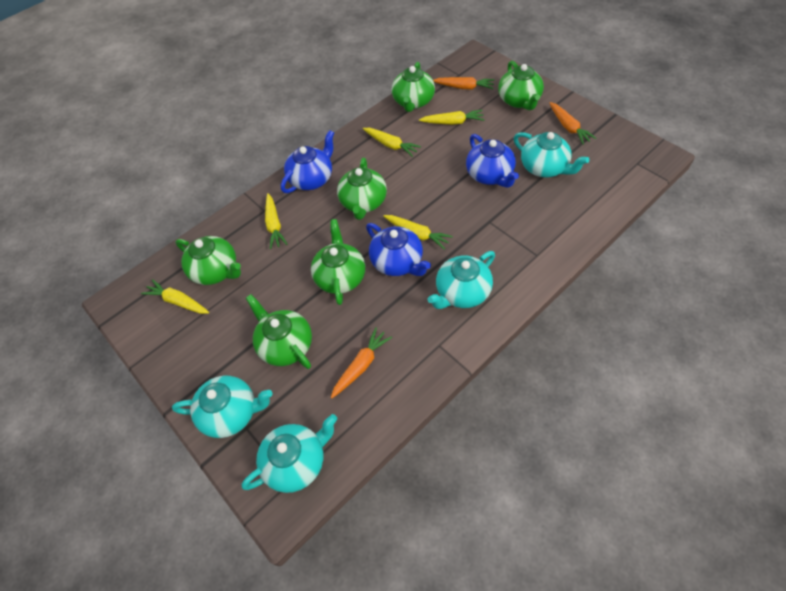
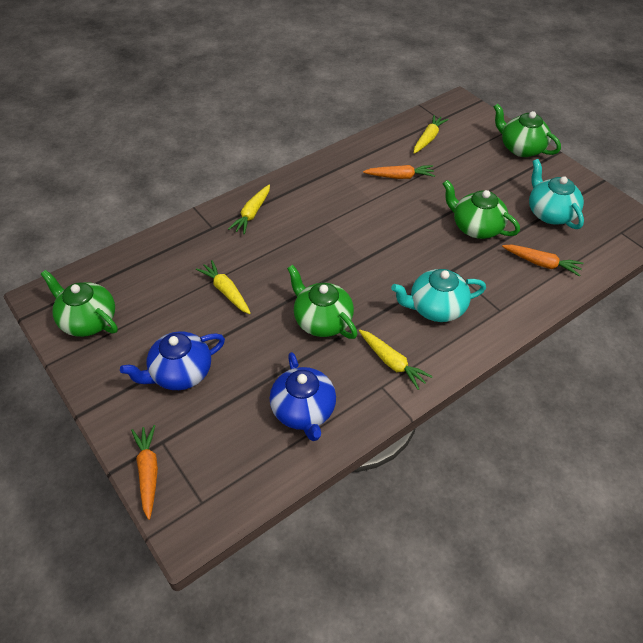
blue teapot: 3 -> 2
green teapot: 6 -> 4
turquoise teapot: 4 -> 2
yellow carrot: 5 -> 4

